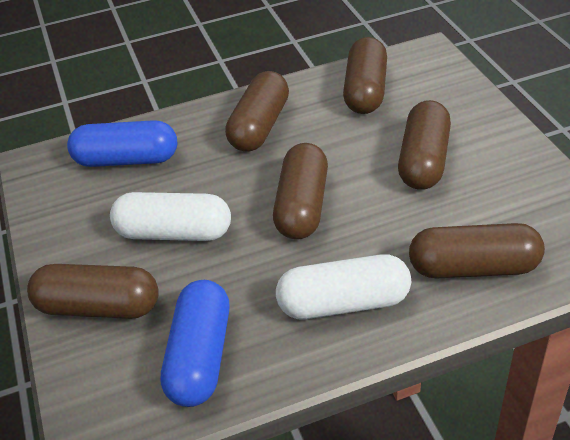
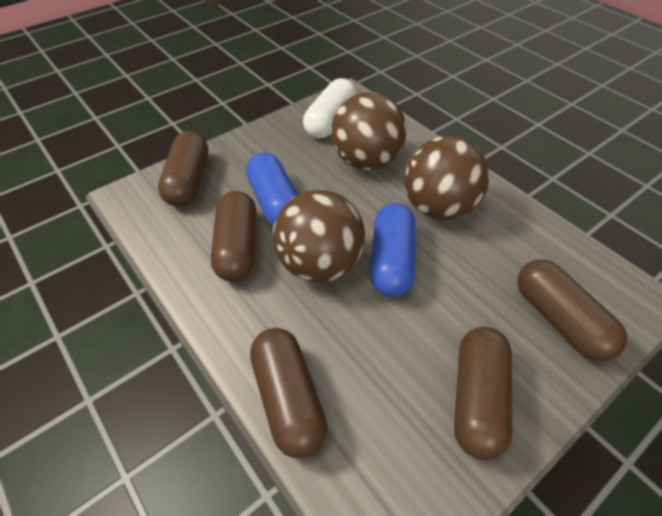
brown ball: 0 -> 3
brown capsule: 6 -> 5
white capsule: 2 -> 1

